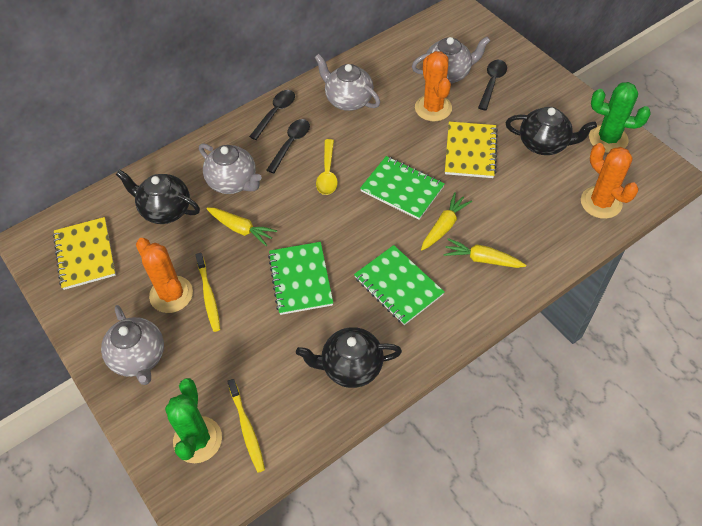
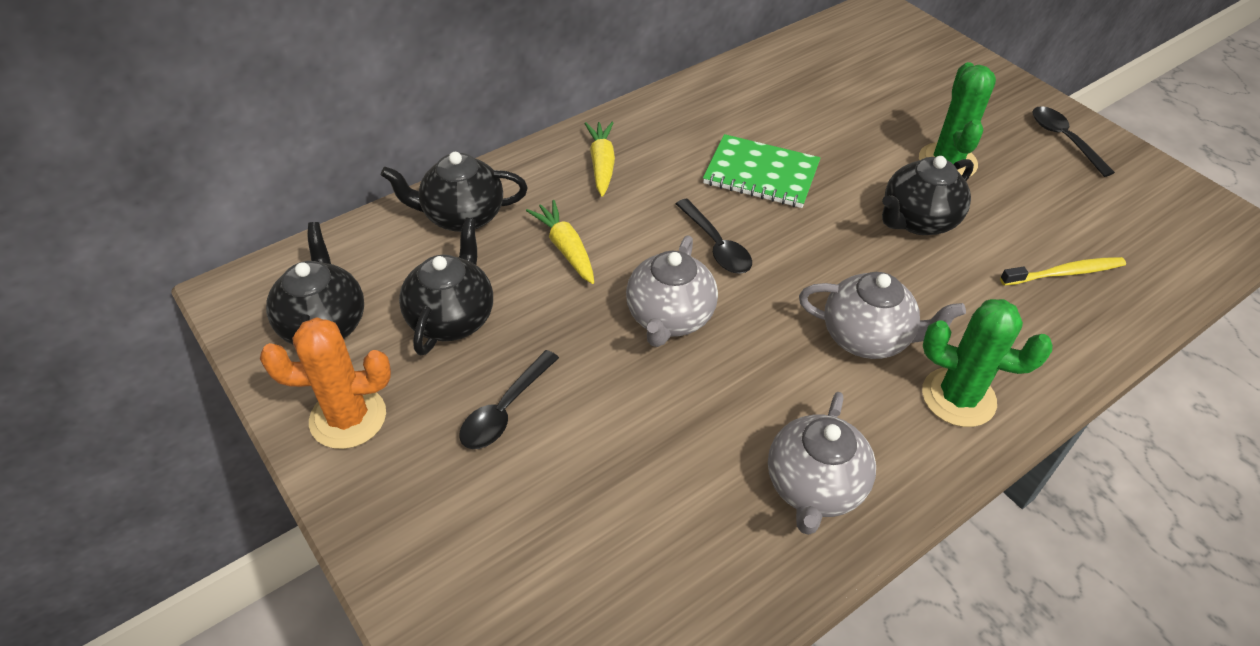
black teapot: 3 -> 4
green notebook: 3 -> 1
grey teapot: 4 -> 3
orange cactus: 3 -> 1
yellow carrot: 3 -> 2
yellow notebook: 2 -> 0
yellow spoon: 1 -> 0
yellow toothbrush: 2 -> 1

